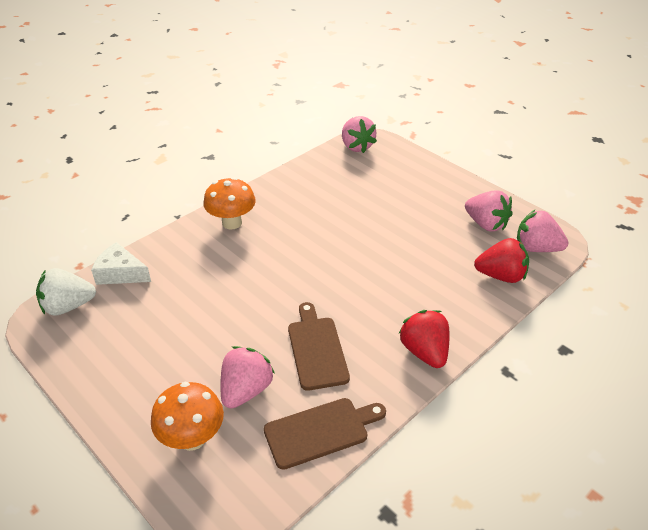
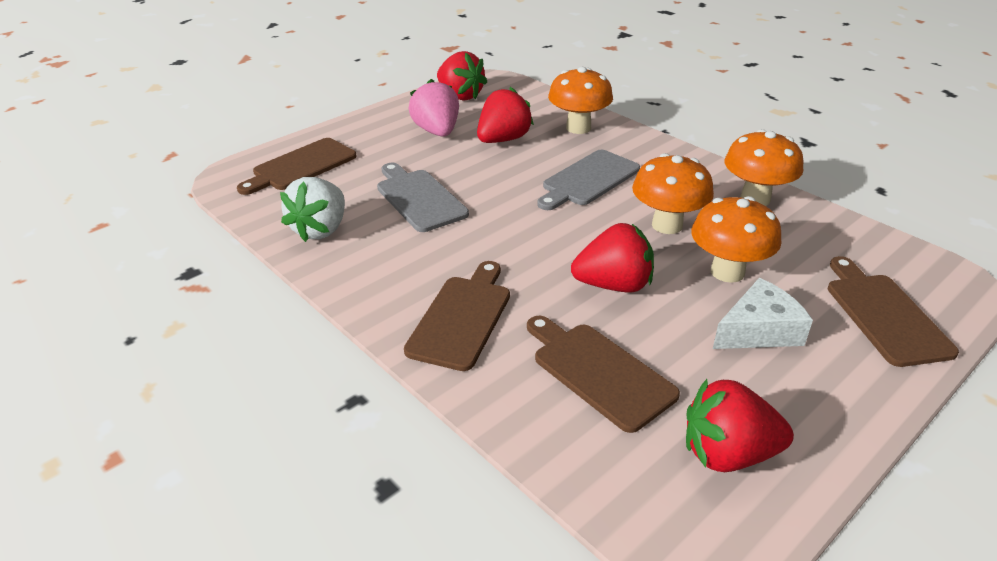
brown cutting board: 2 -> 4
grey cutting board: 0 -> 2
orange mushroom: 2 -> 4
pink strawberry: 4 -> 1
red strawberry: 2 -> 4

